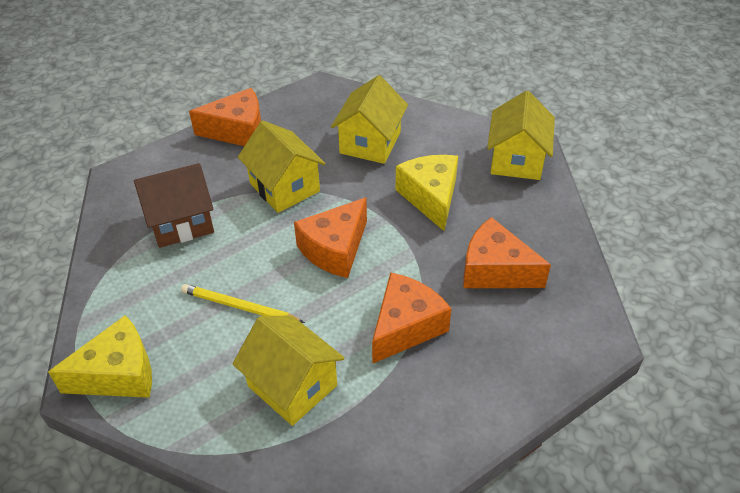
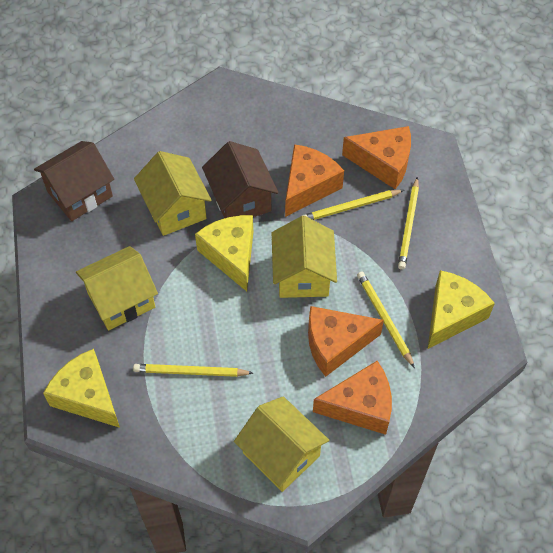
brown house: 1 -> 2
yellow cheese: 2 -> 3
yellow pencil: 1 -> 4

